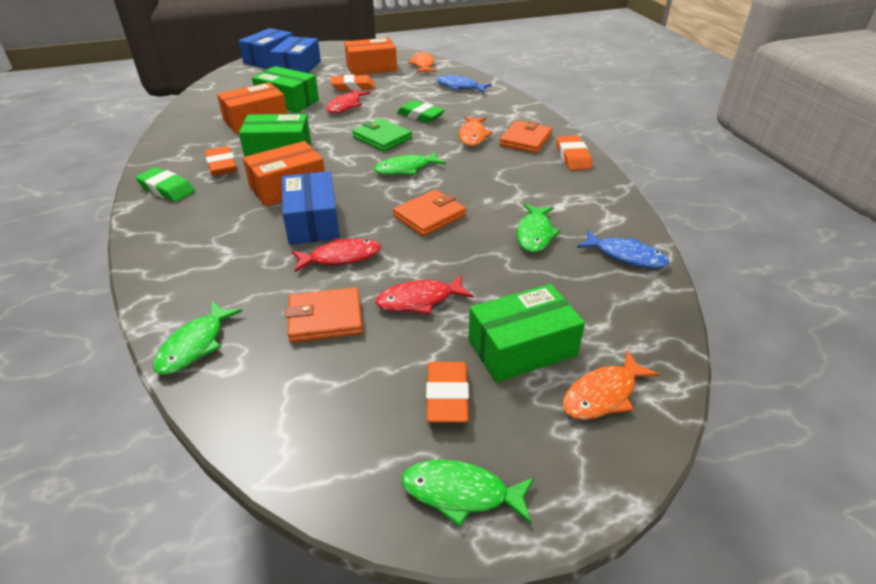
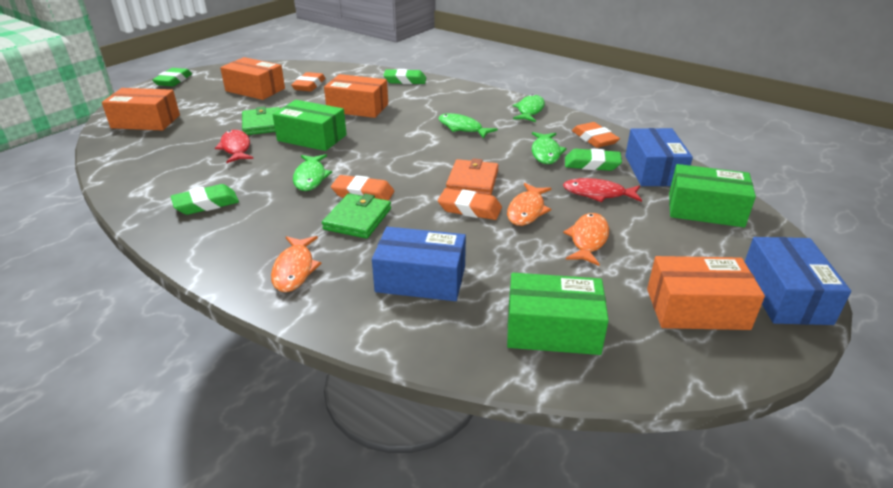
blue fish: 2 -> 0
green eraser: 2 -> 4
green wallet: 1 -> 2
orange box: 3 -> 4
orange wallet: 3 -> 1
red fish: 3 -> 2

